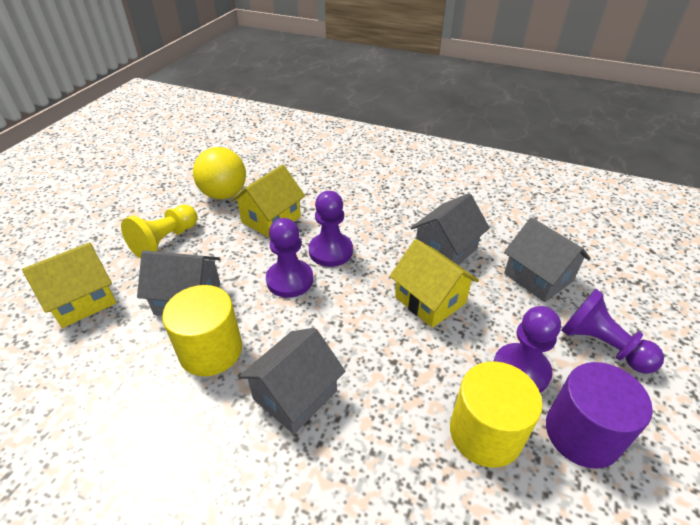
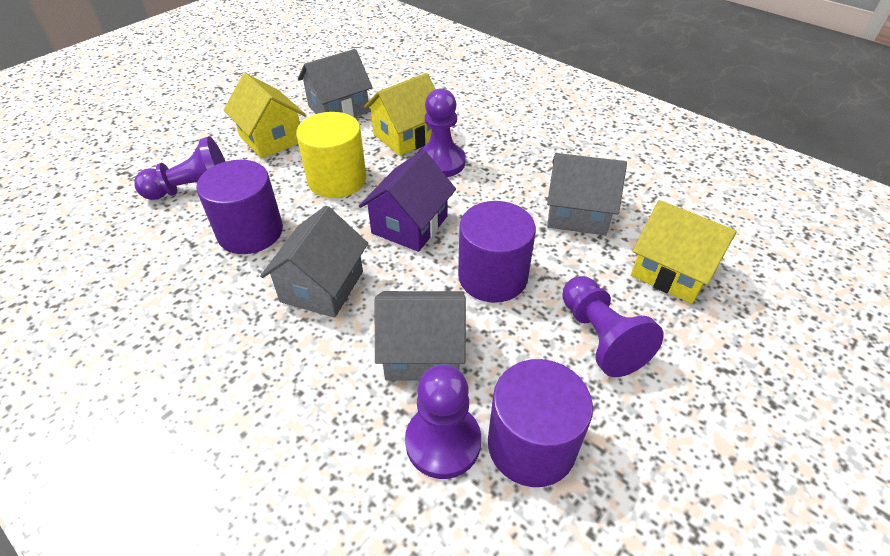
purple cylinder: 1 -> 3
purple house: 0 -> 1
yellow ball: 1 -> 0
yellow cylinder: 2 -> 1
yellow pawn: 1 -> 0

